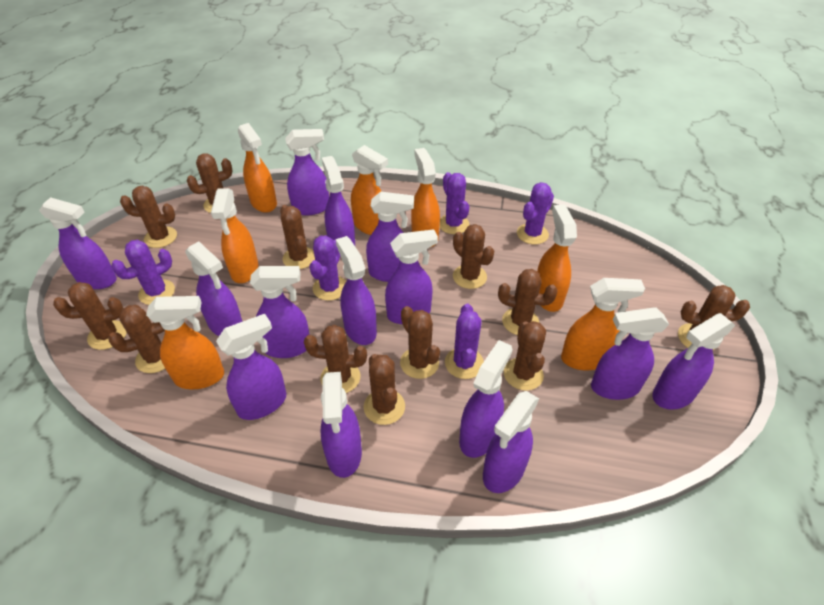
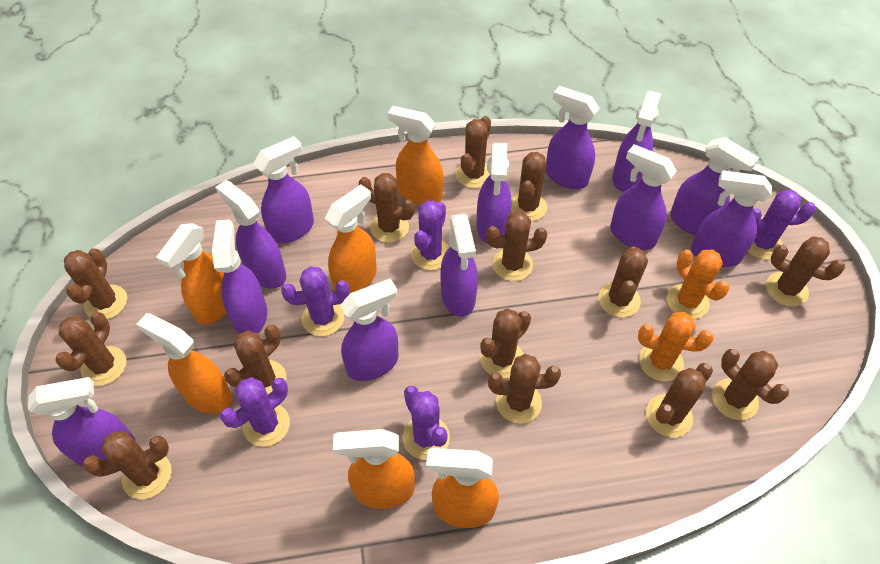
brown cactus: 12 -> 14
orange cactus: 0 -> 2
orange spray bottle: 7 -> 6
purple spray bottle: 14 -> 12

